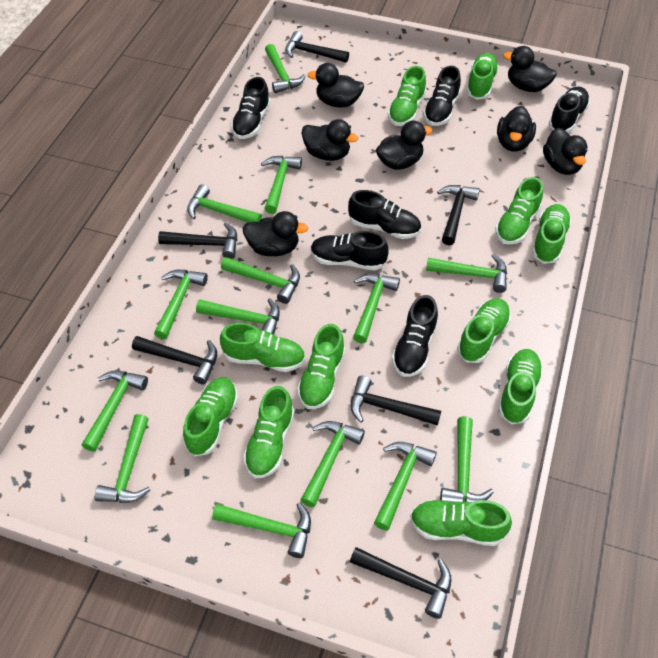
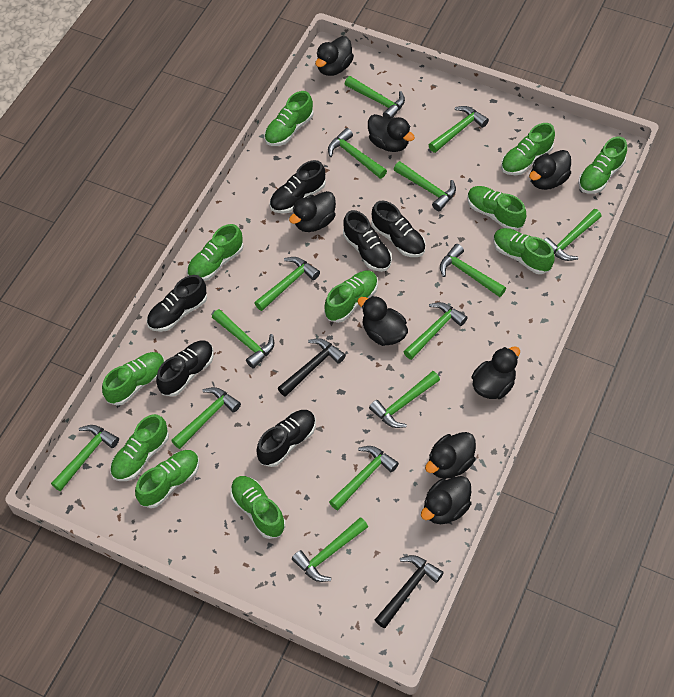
black duck: 7 -> 8
black hammer: 6 -> 2

